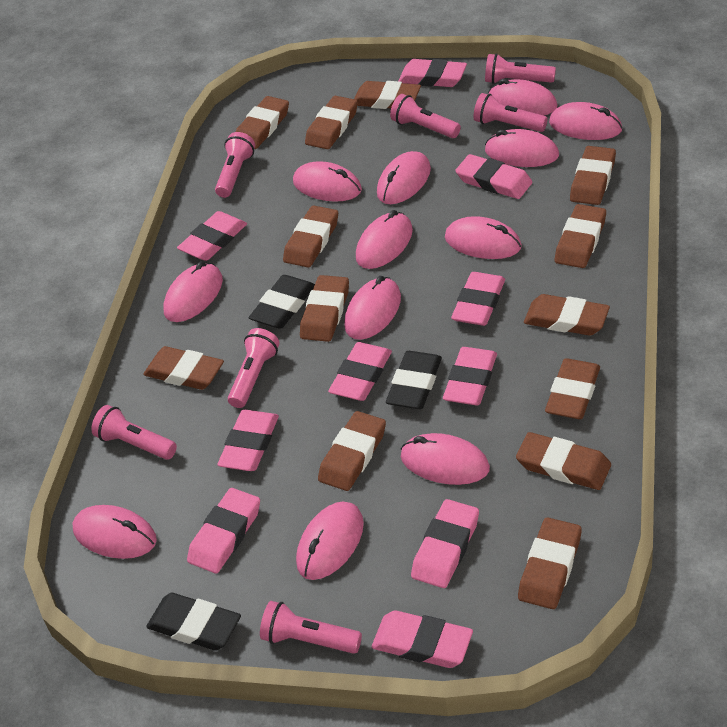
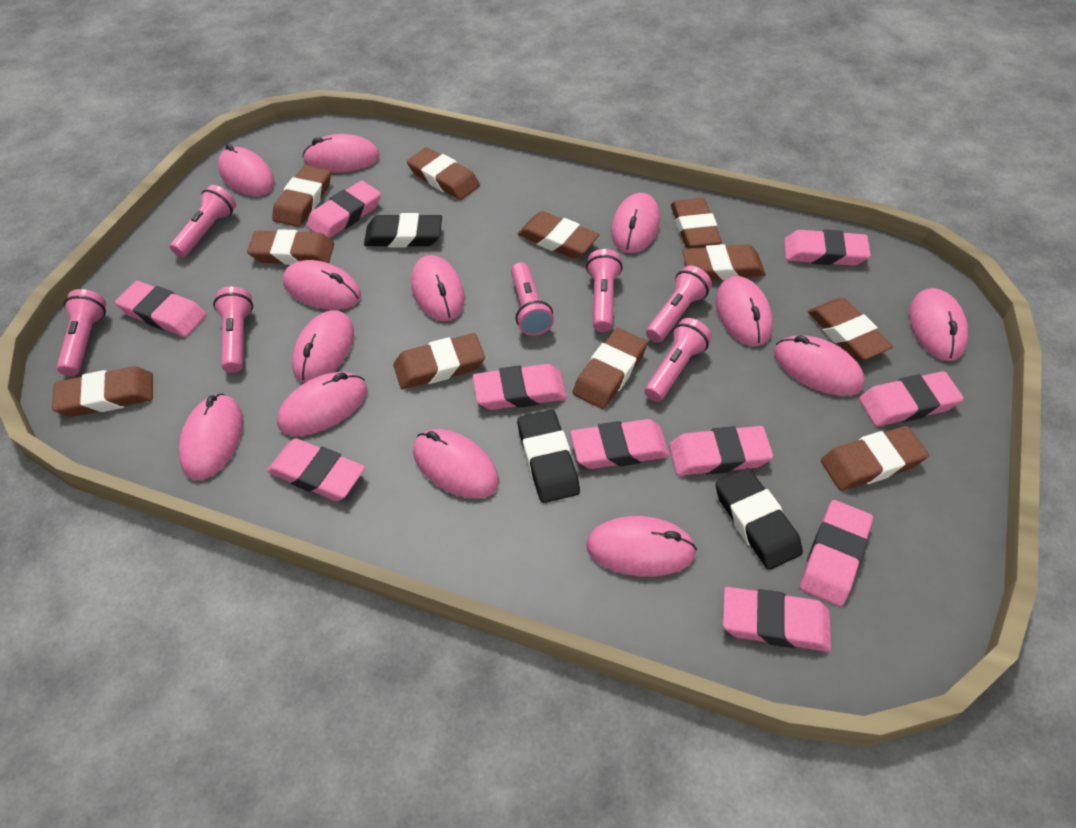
brown eraser: 13 -> 11
pink mouse: 12 -> 13

